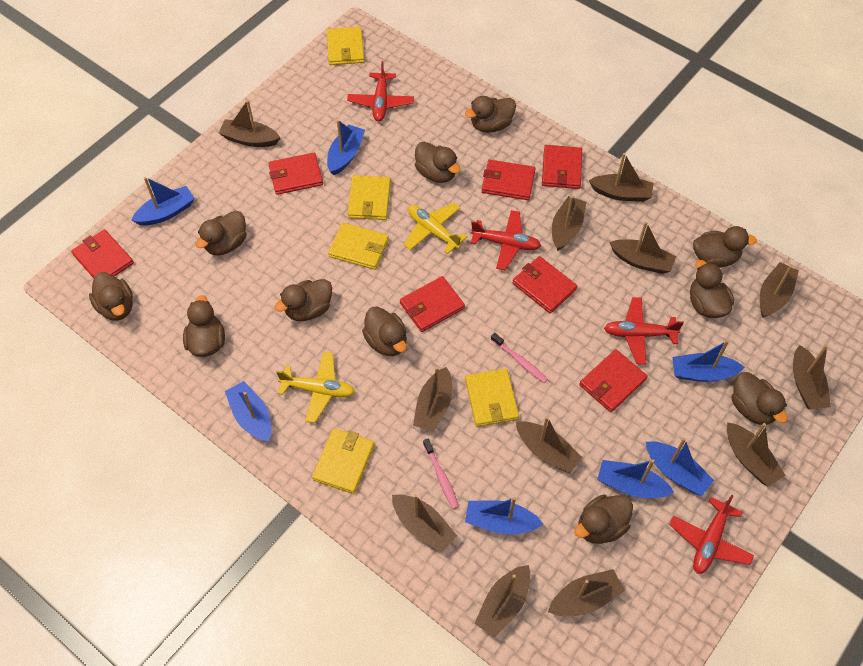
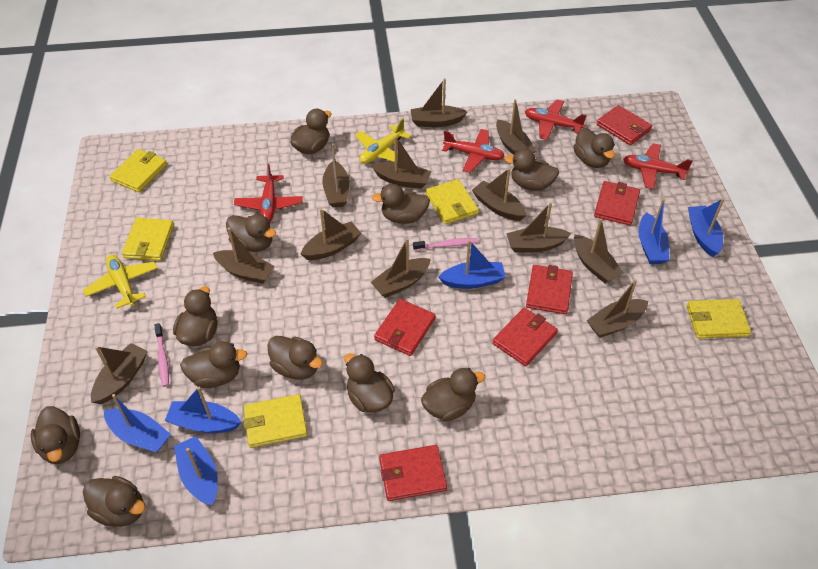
blue boat: 7 -> 6
brown duck: 11 -> 12
red wallet: 7 -> 6

